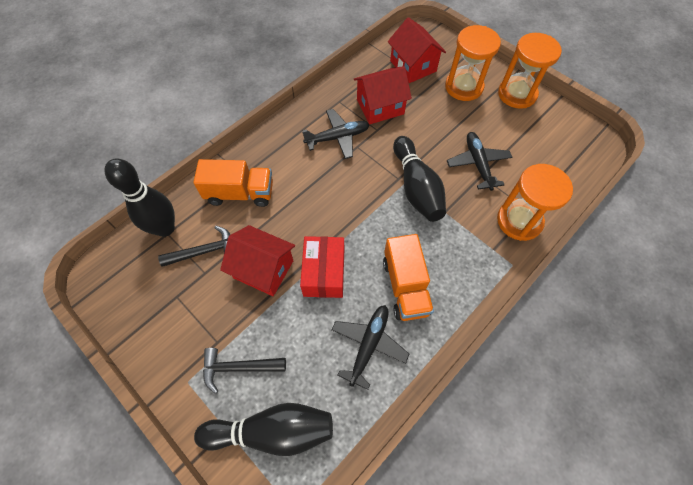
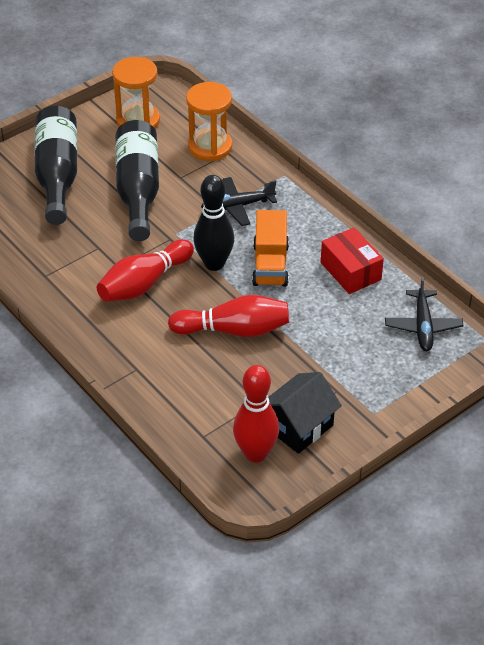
black bottle: 0 -> 2
black bowling pin: 3 -> 1
black hammer: 2 -> 0
black house: 0 -> 1
black plane: 3 -> 2
orange hourglass: 3 -> 2
orange truck: 2 -> 1
red bowling pin: 0 -> 3
red house: 3 -> 0

